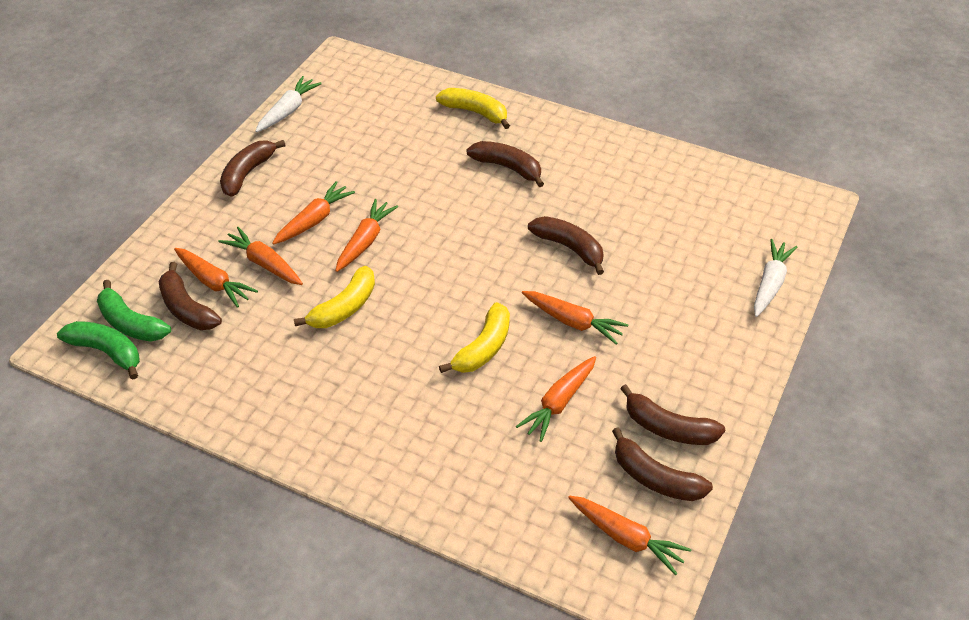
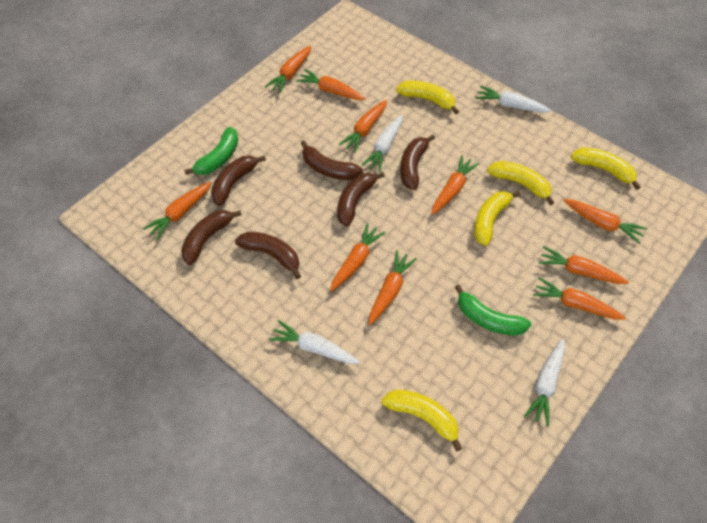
orange carrot: 7 -> 10
white carrot: 2 -> 4
yellow banana: 3 -> 5

